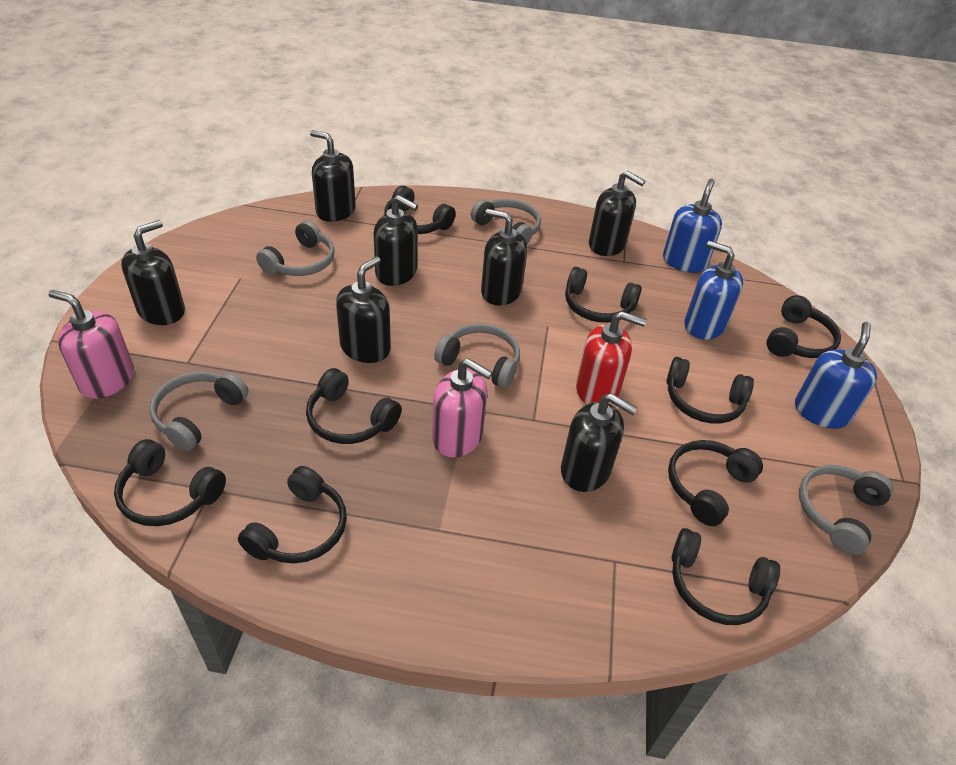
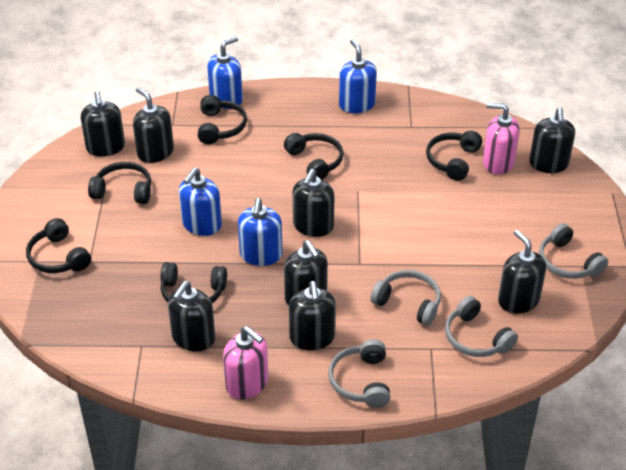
black headphones: 9 -> 6
black soap dispenser: 7 -> 8
blue soap dispenser: 3 -> 4
grey headphones: 5 -> 4
red soap dispenser: 1 -> 0

